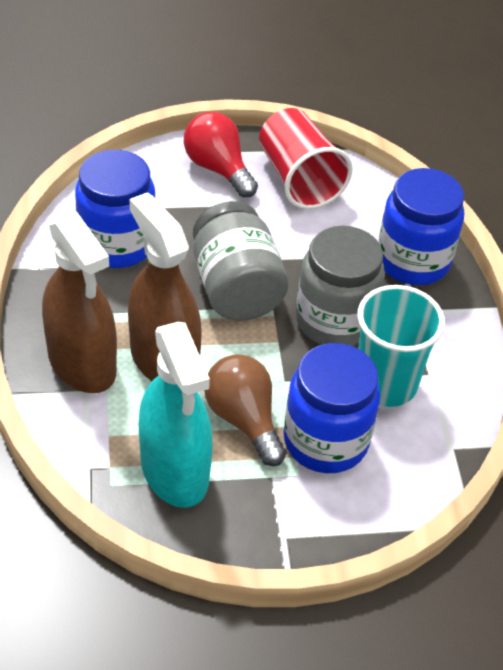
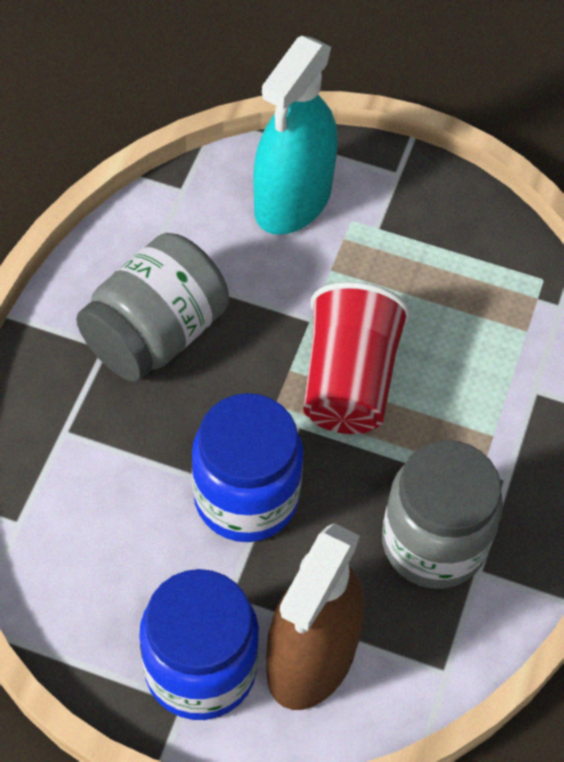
blue jar: 3 -> 2
brown light bulb: 1 -> 0
brown spray bottle: 2 -> 1
red light bulb: 1 -> 0
turquoise cup: 1 -> 0

